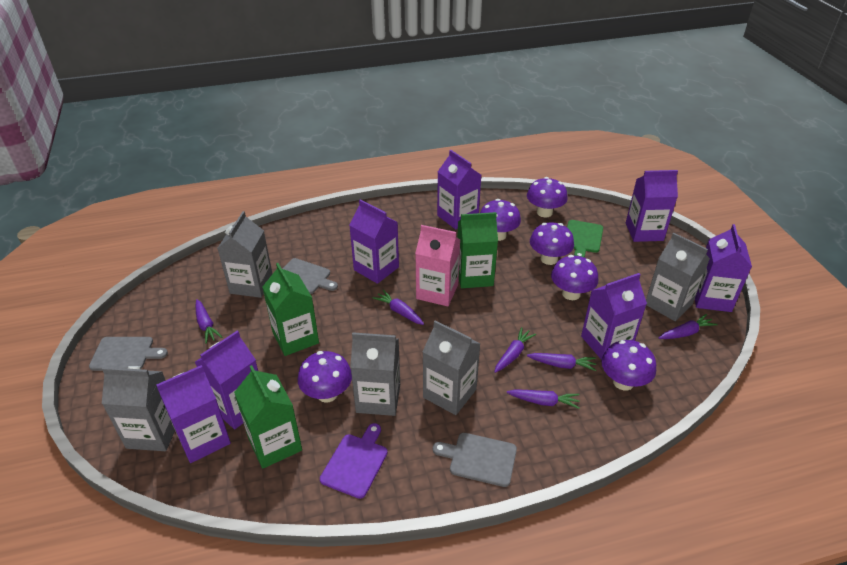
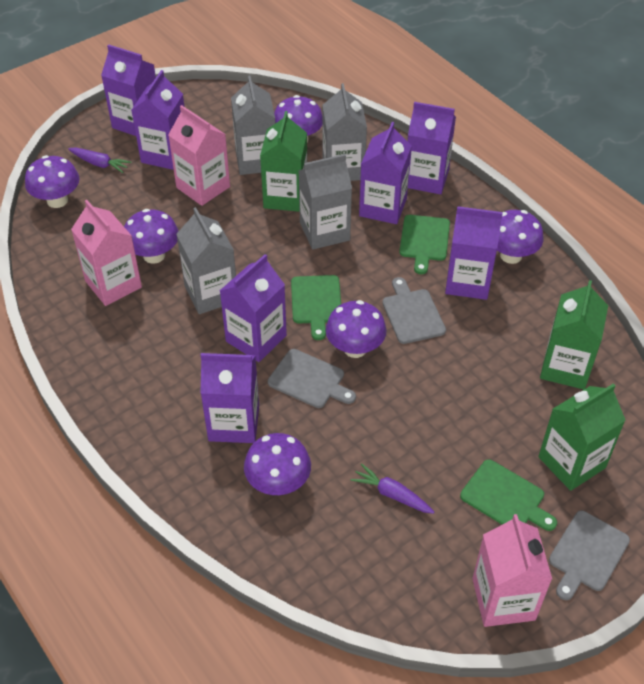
green cutting board: 1 -> 3
grey carton: 5 -> 4
pink carton: 1 -> 3
purple carrot: 6 -> 2
purple cutting board: 1 -> 0

